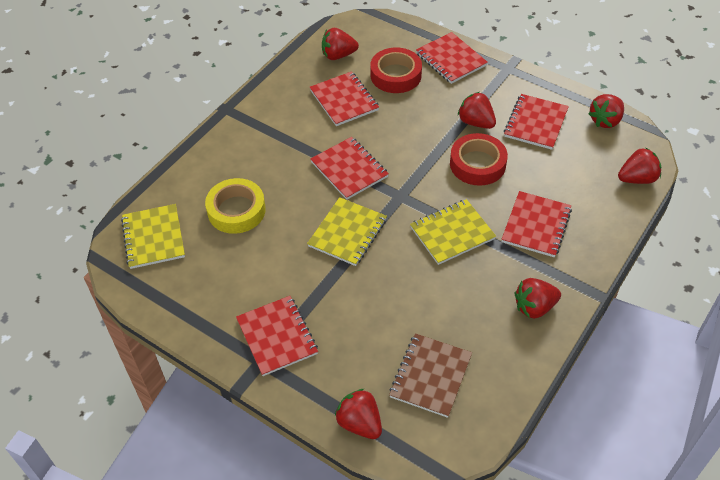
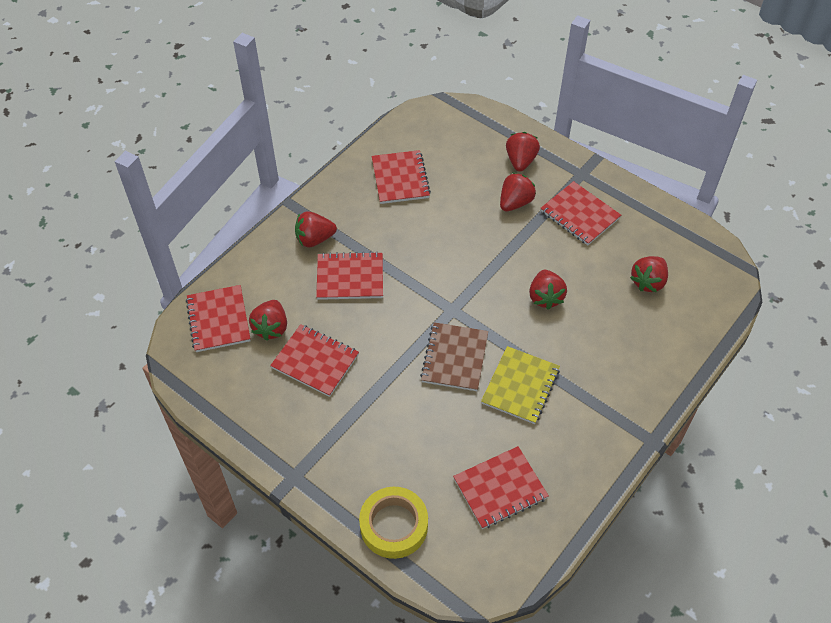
red tape: 2 -> 0
yellow notebook: 3 -> 1

